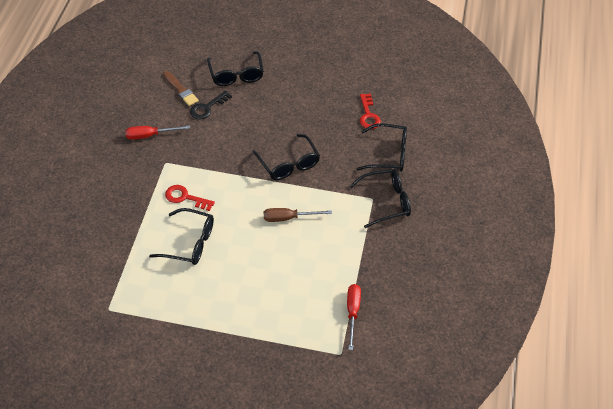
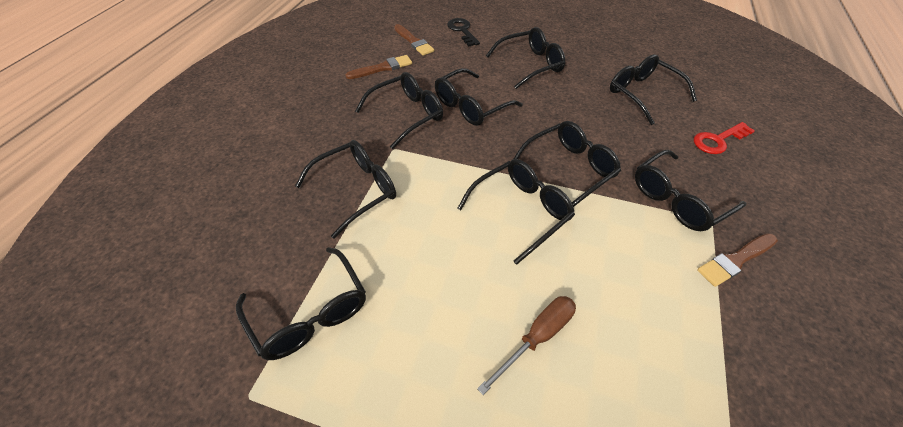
black glasses: 5 -> 9
brown brush: 1 -> 3
red key: 2 -> 1
red screwdriver: 2 -> 0

